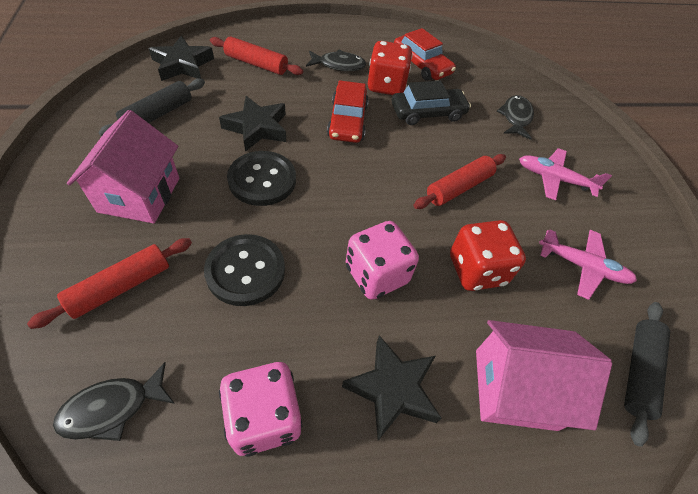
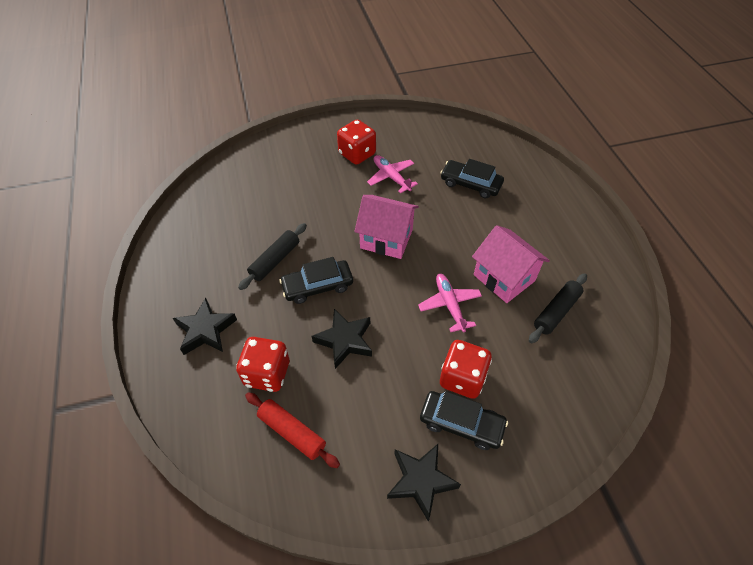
black button: 2 -> 0
black car: 1 -> 3
black fish: 3 -> 0
pink dice: 2 -> 0
red car: 2 -> 0
red dice: 2 -> 3
red rolling pin: 3 -> 1

